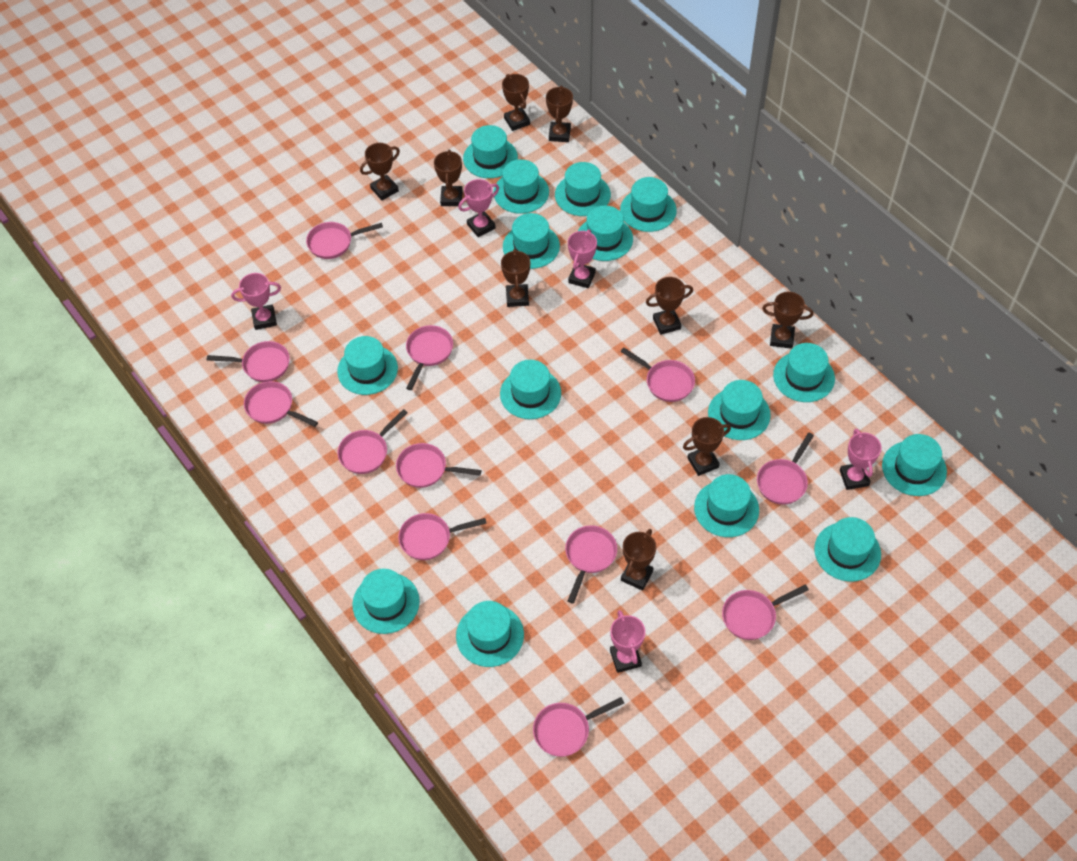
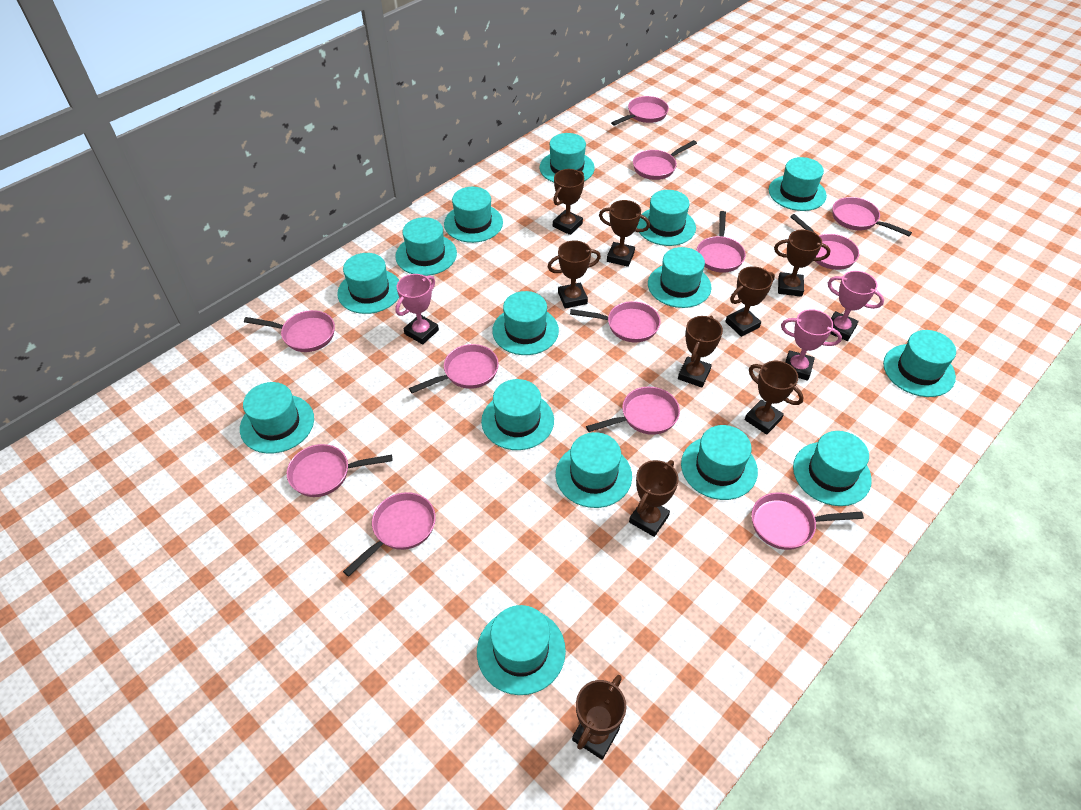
pink trophy: 5 -> 3

